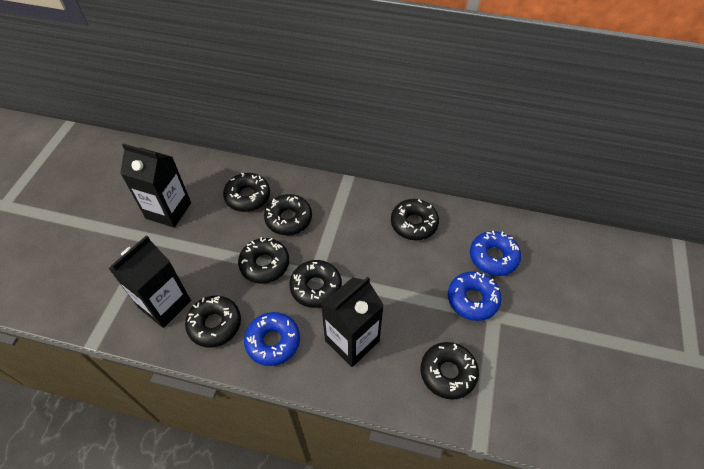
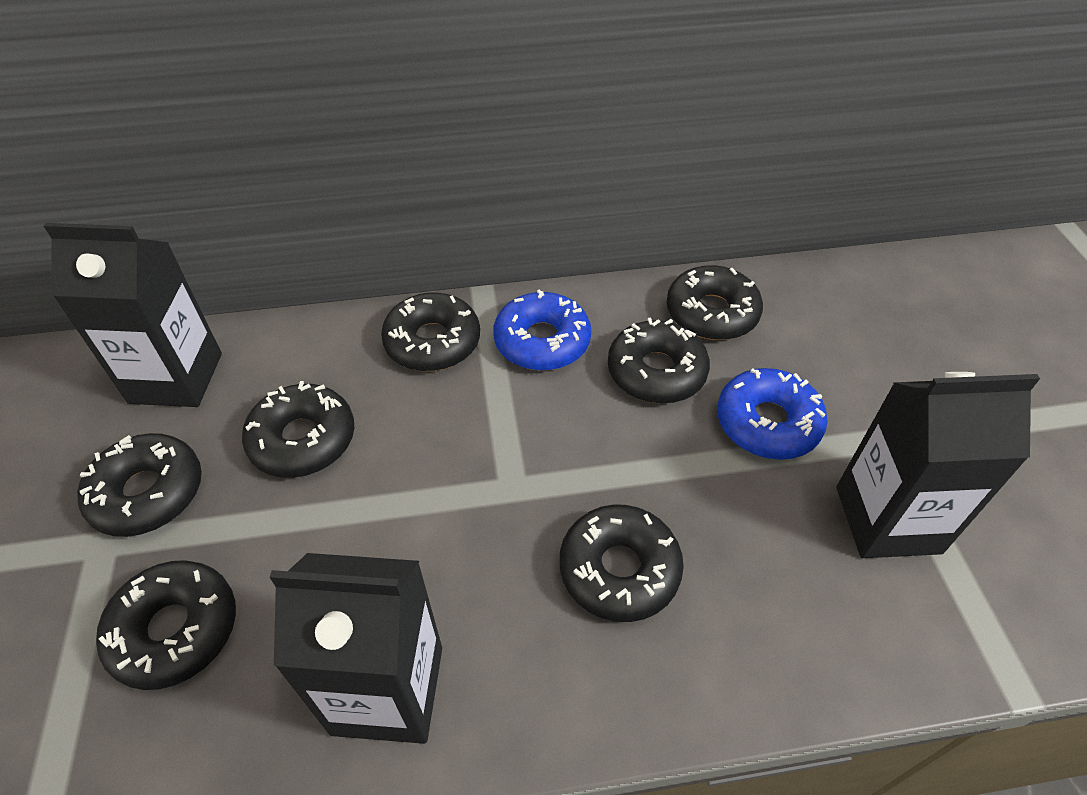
blue donut: 3 -> 2

